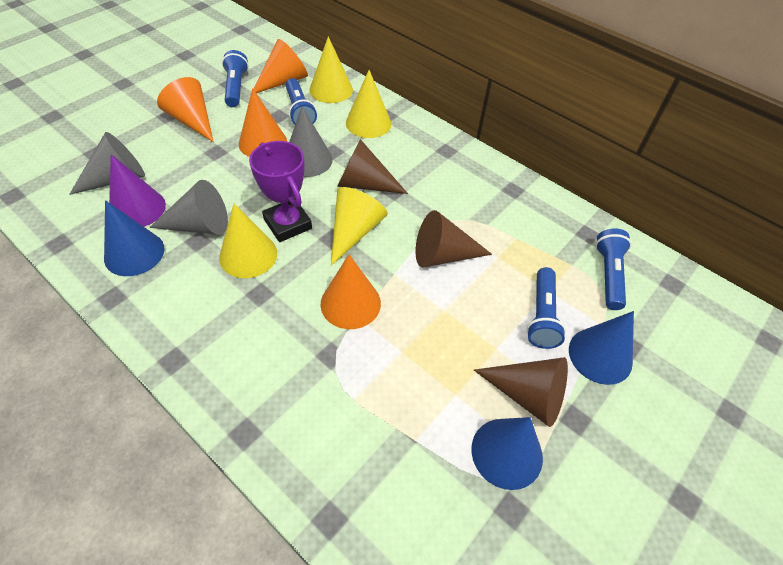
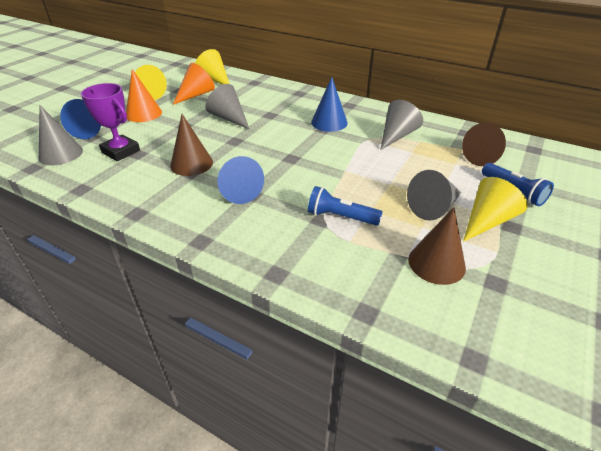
blue flashlight: 4 -> 2
grey cone: 3 -> 4
orange cone: 4 -> 2
purple cone: 1 -> 0
yellow cone: 4 -> 3

